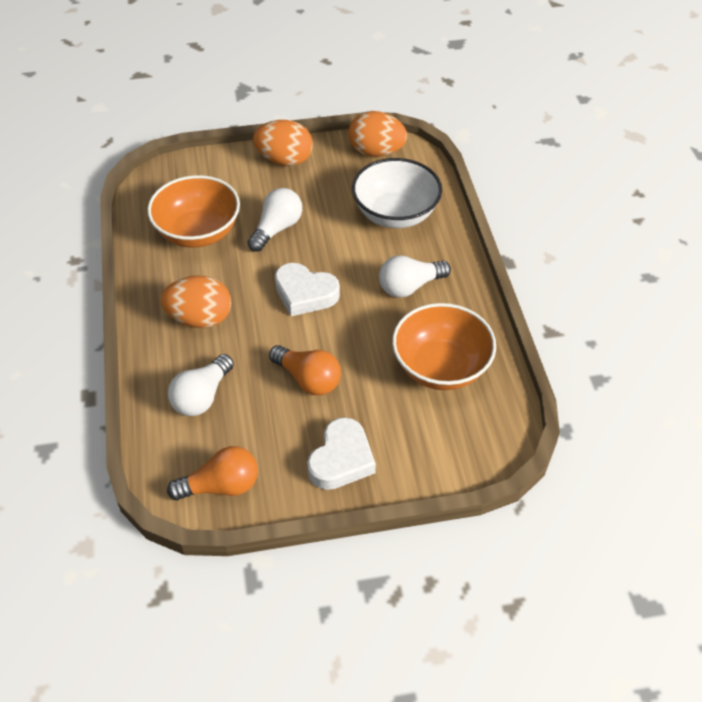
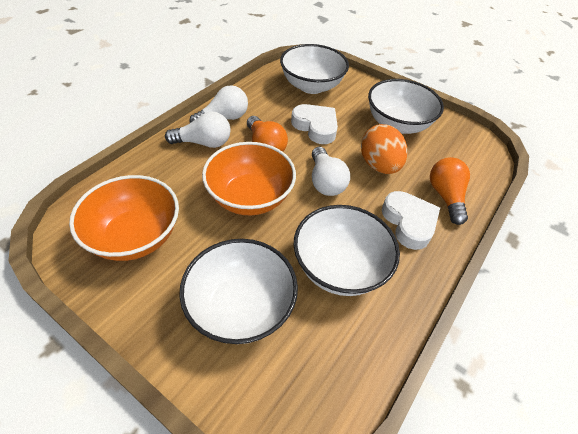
orange egg: 3 -> 1
white bowl: 1 -> 4

